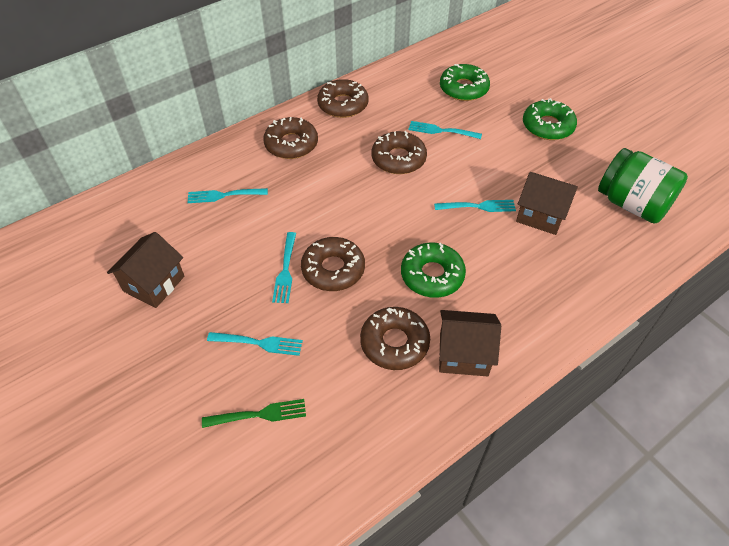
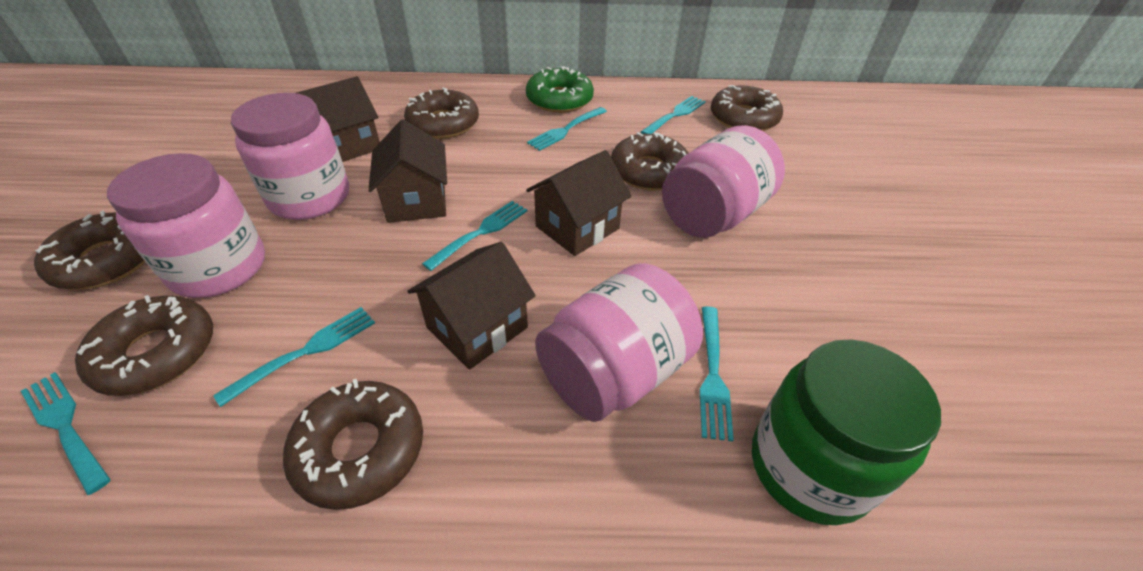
brown donut: 5 -> 6
brown house: 3 -> 4
green donut: 3 -> 1
green fork: 1 -> 0
pink jar: 0 -> 4
turquoise fork: 5 -> 6

